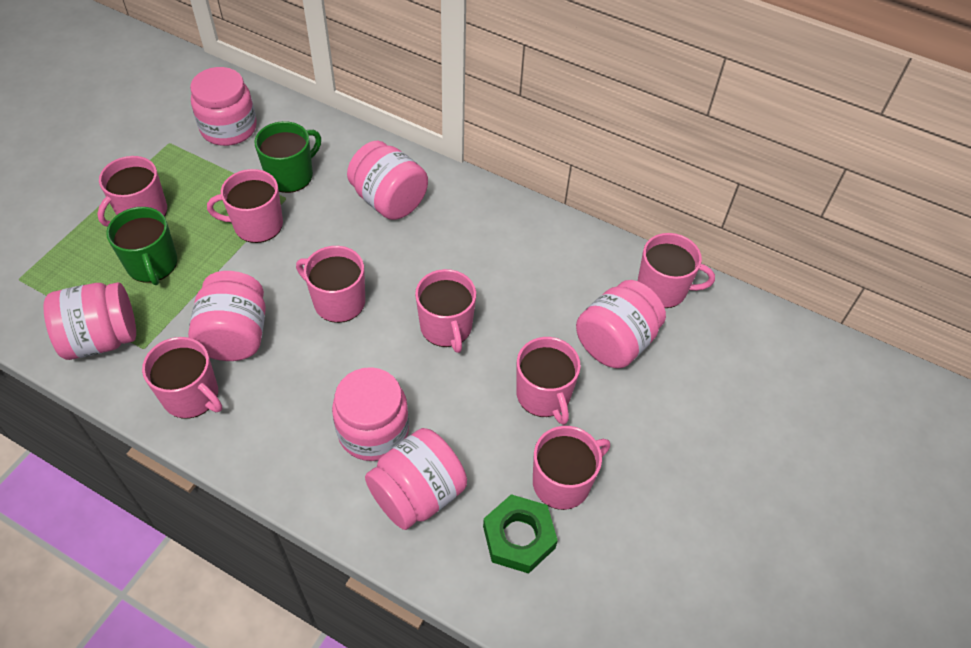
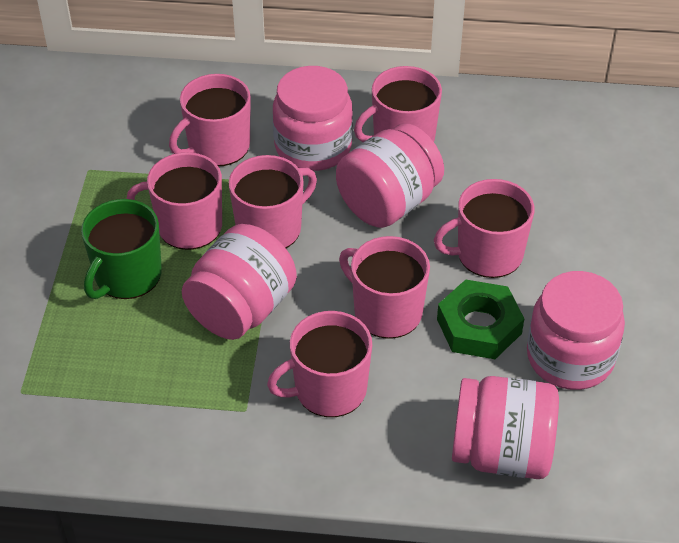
green mug: 2 -> 1
pink jar: 7 -> 5
pink mug: 8 -> 7

